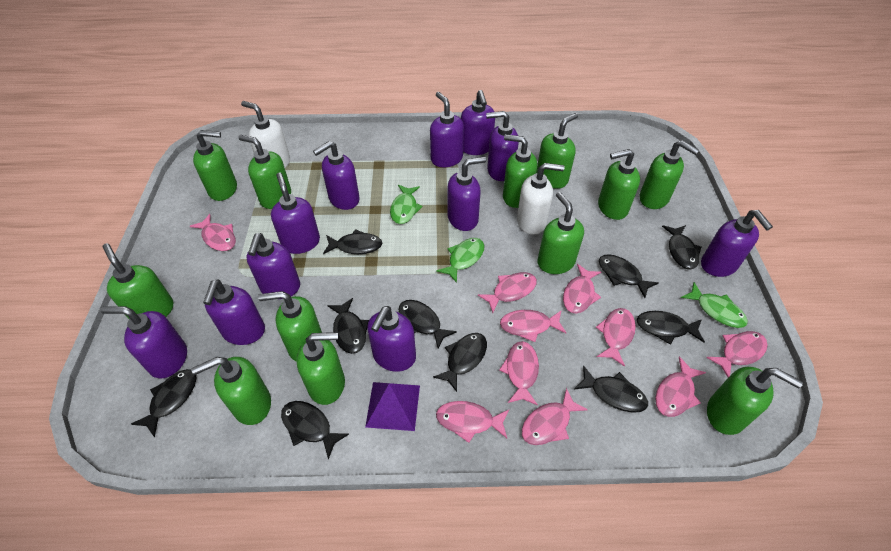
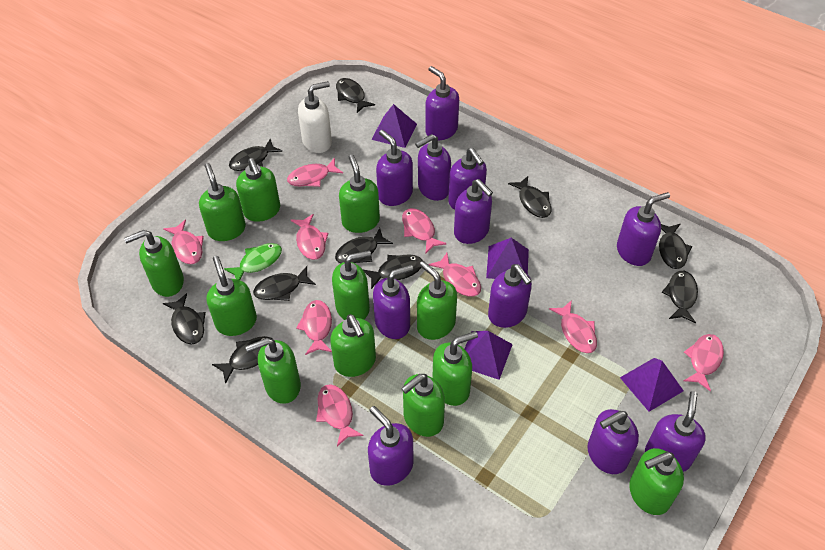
green fish: 3 -> 1
pink fish: 10 -> 9
purple pyramid: 1 -> 4
white soap dispenser: 2 -> 1

